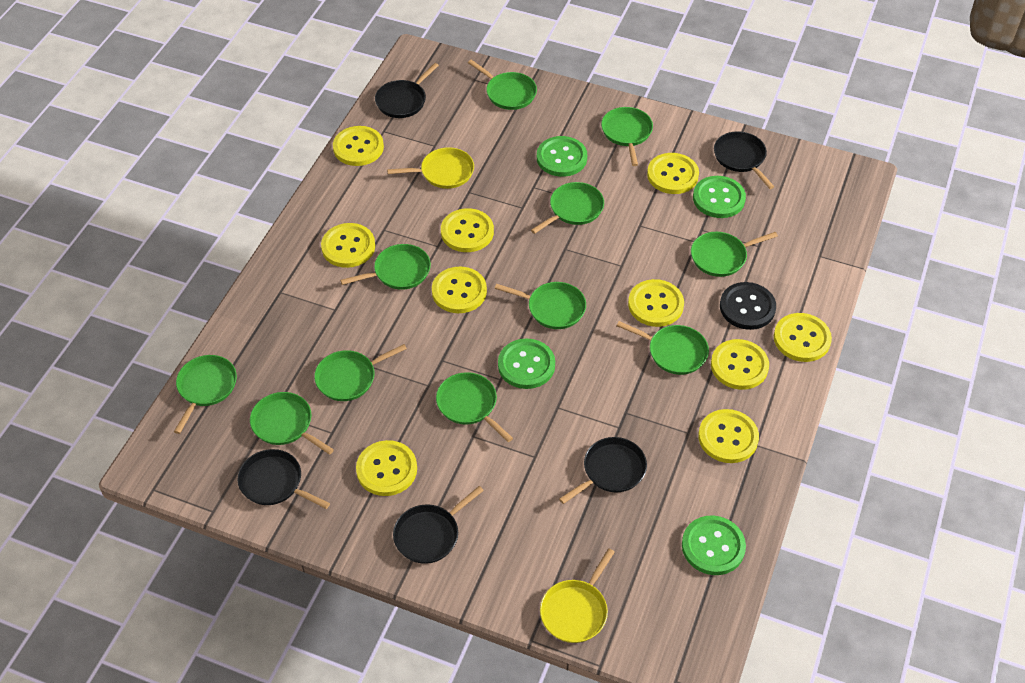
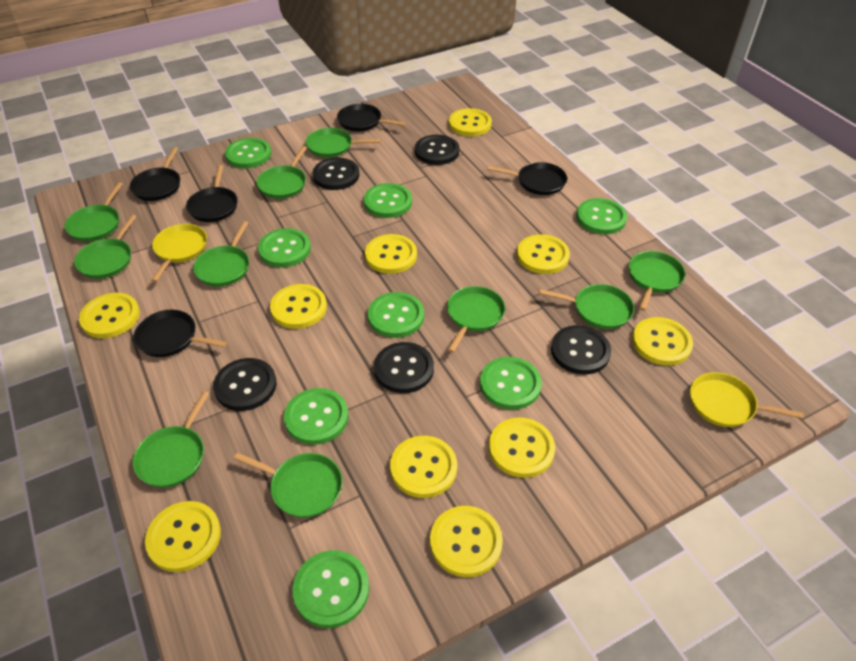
black button: 1 -> 5
green button: 4 -> 8
green pan: 11 -> 10

